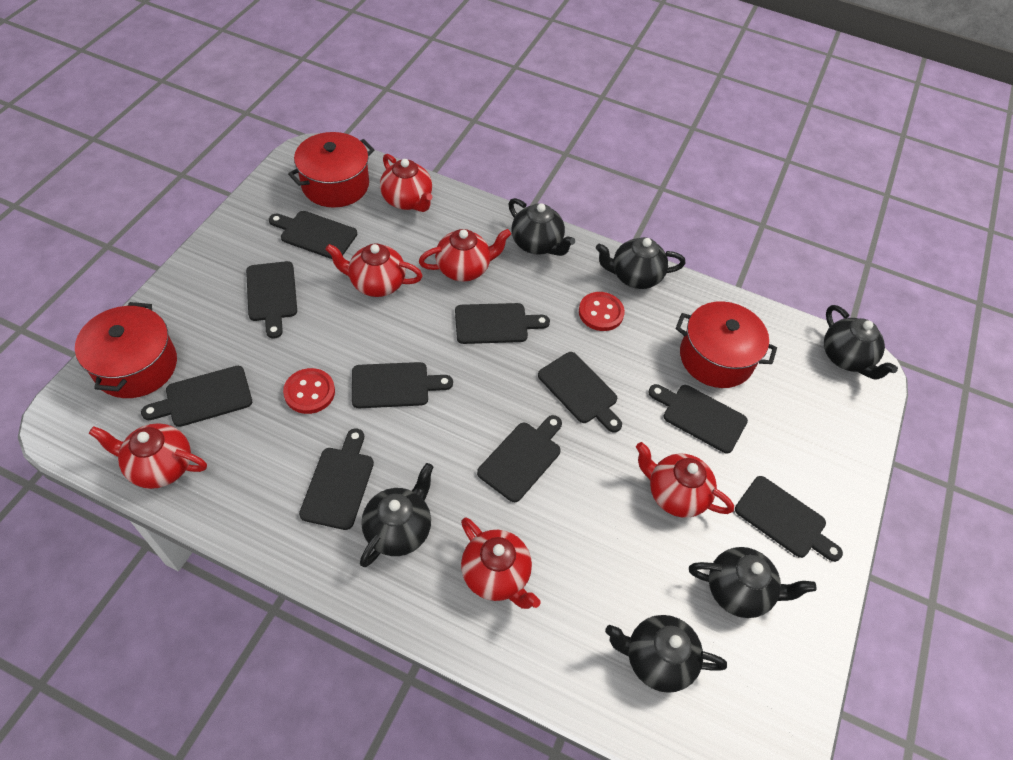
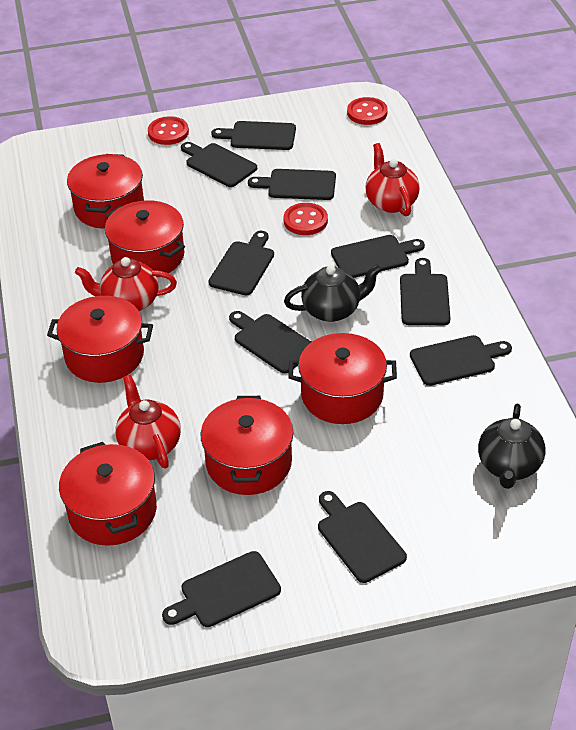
black teapot: 6 -> 2
red button: 2 -> 3
red pot: 3 -> 6
red teapot: 6 -> 3

